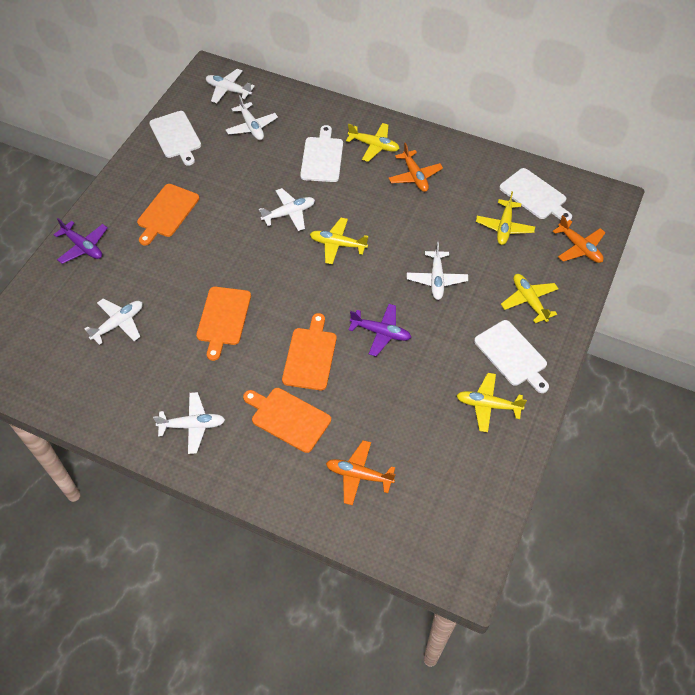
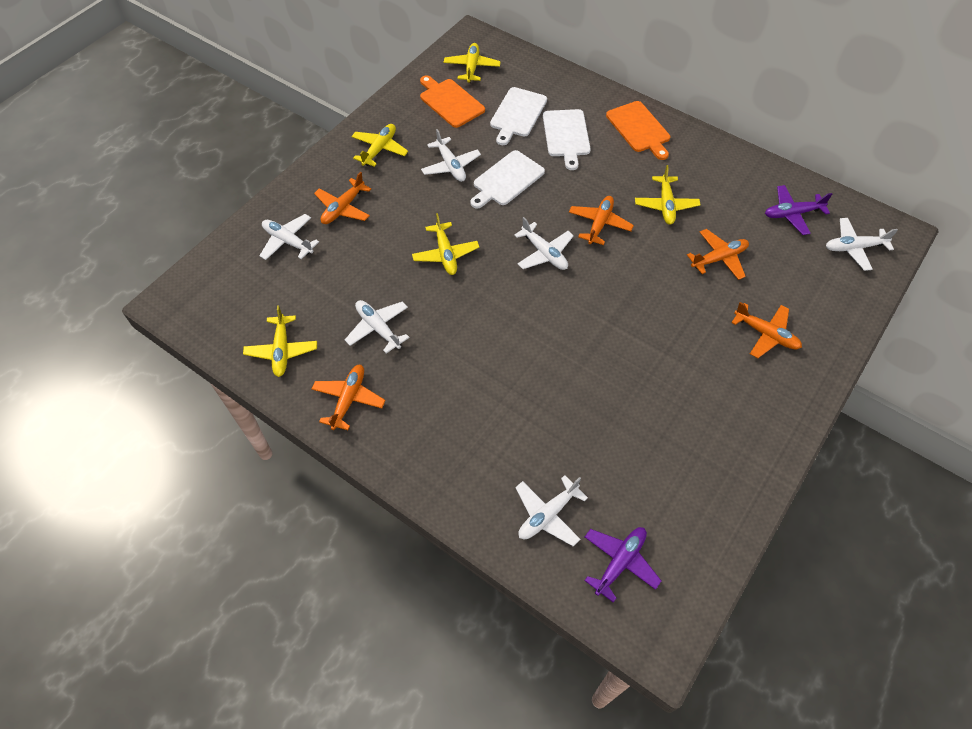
orange cutting board: 4 -> 2
orange plane: 3 -> 5
white cutting board: 4 -> 3

